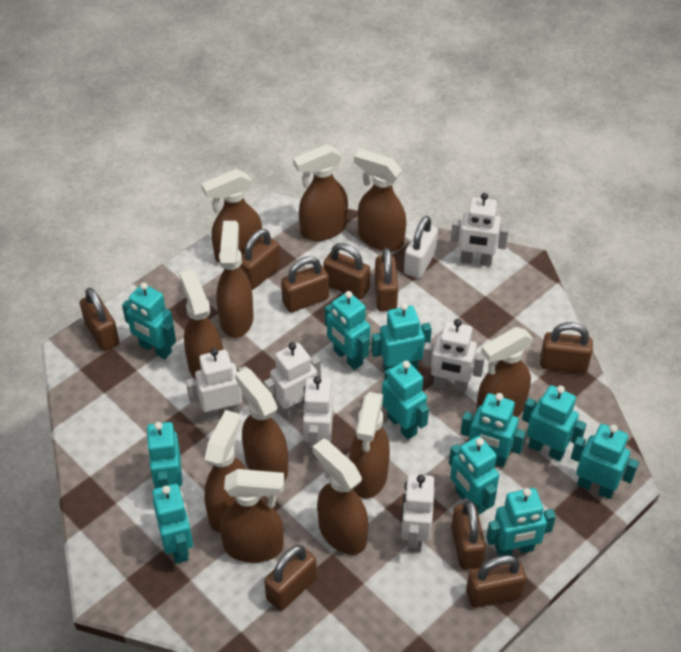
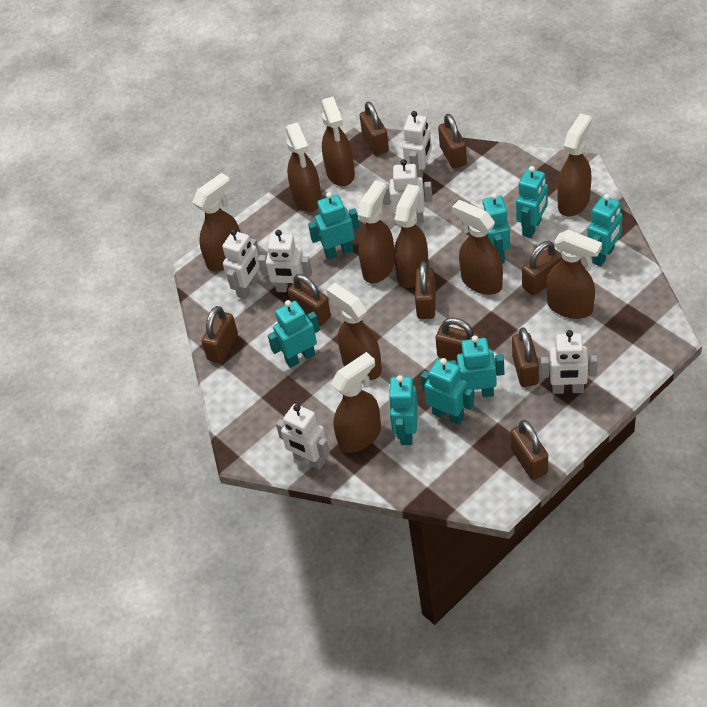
brown spray bottle: 11 -> 10
turquoise robot: 11 -> 8
white padlock: 1 -> 0

